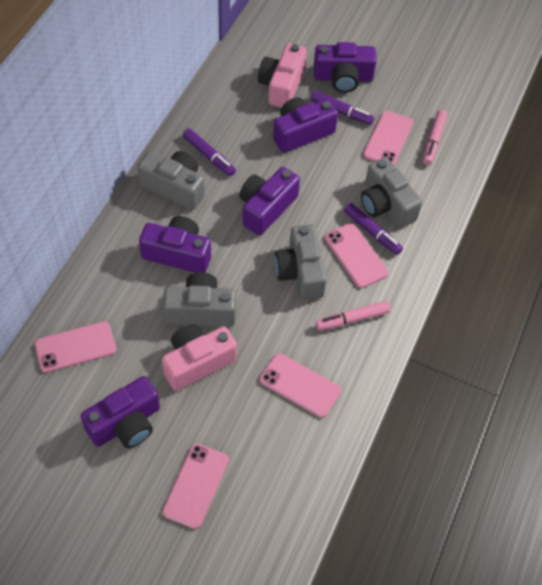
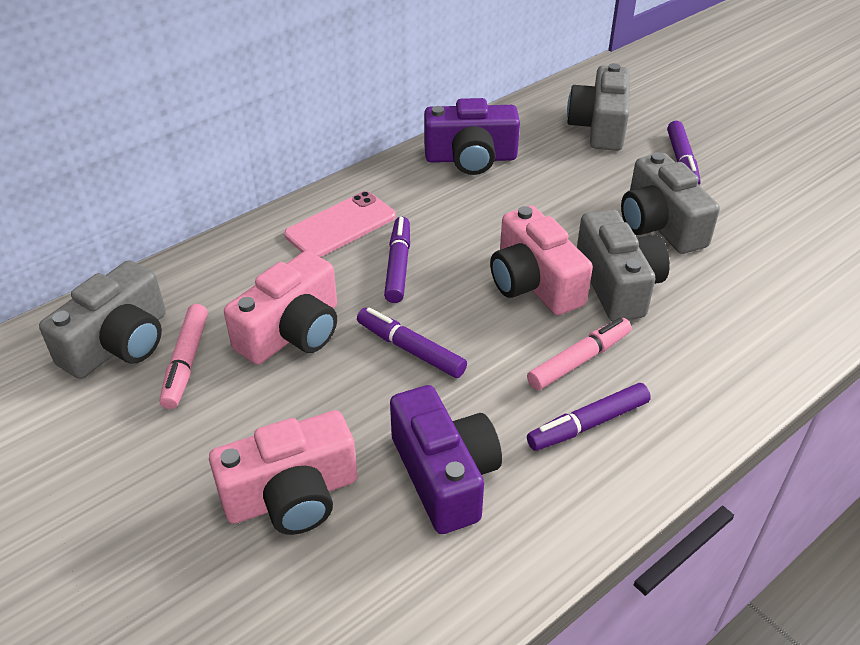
pink camera: 2 -> 3
pink phone: 5 -> 1
purple camera: 5 -> 2
purple marker: 3 -> 4

